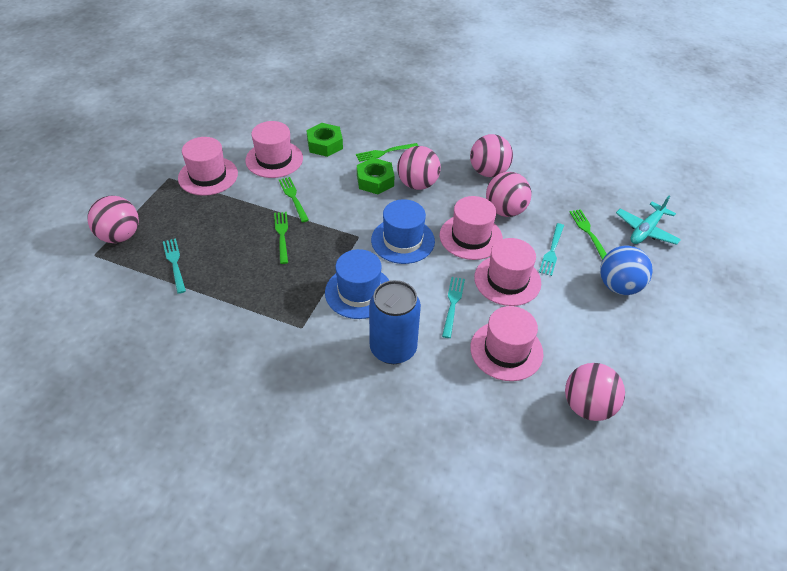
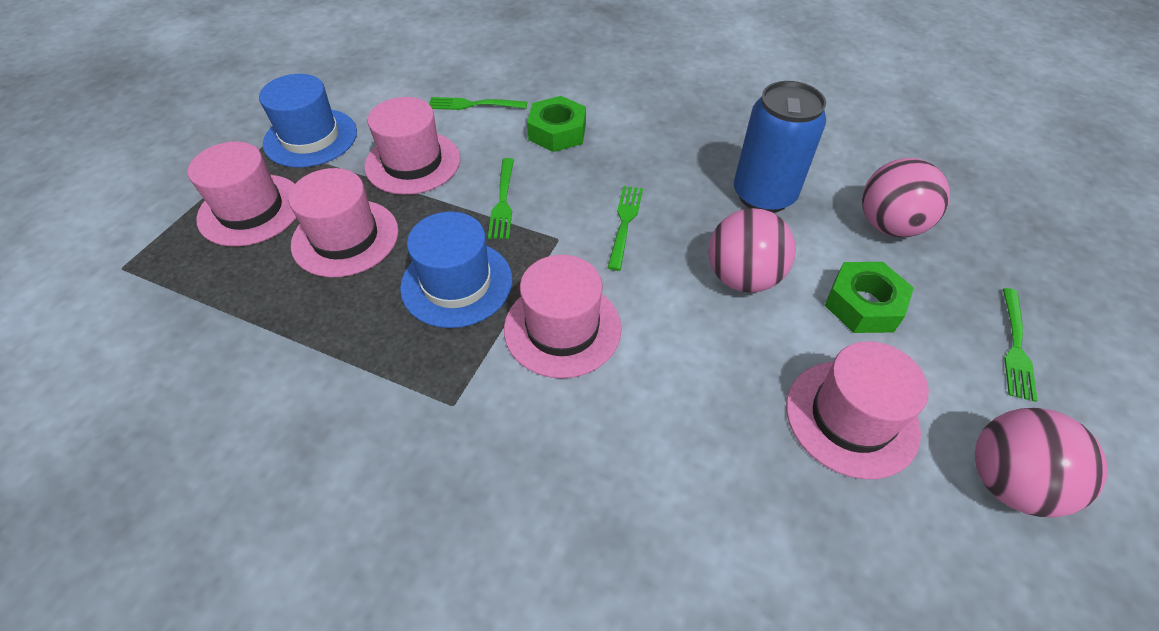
blue ball: 1 -> 0
pink ball: 5 -> 3
turquoise fork: 3 -> 0
turquoise plane: 1 -> 0

